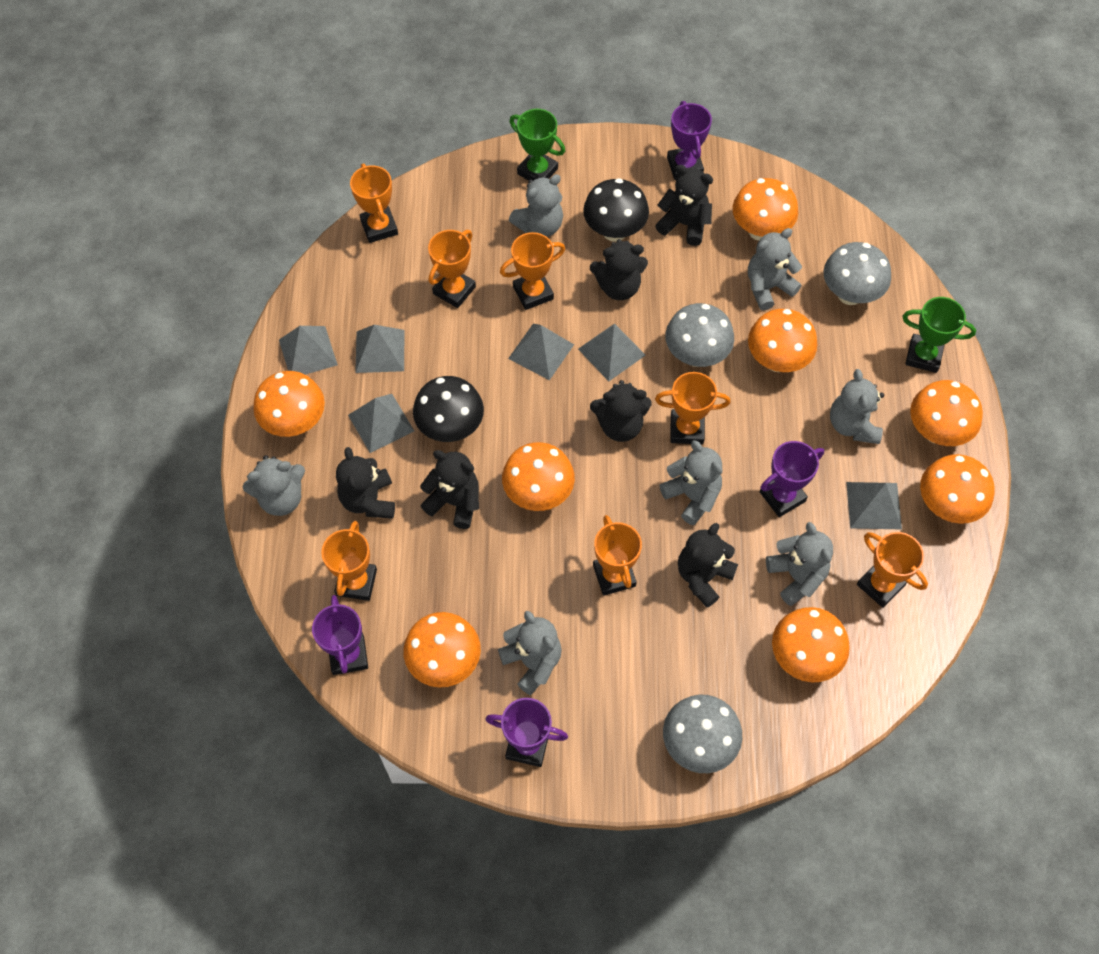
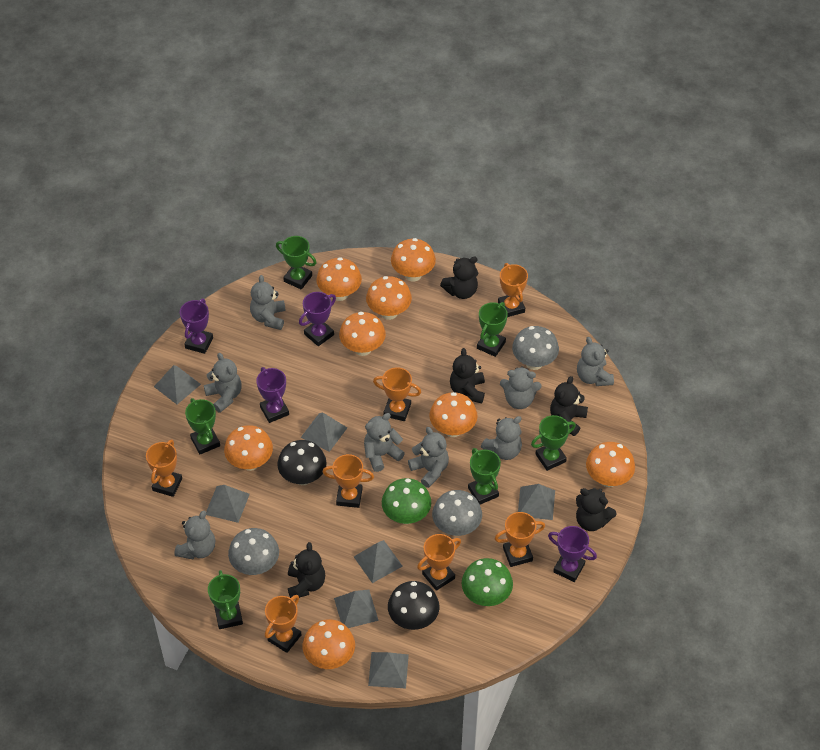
black teddy bear: 6 -> 5
green mushroom: 0 -> 2
green trophy: 2 -> 6
grey pyramid: 6 -> 7
grey teddy bear: 7 -> 8

